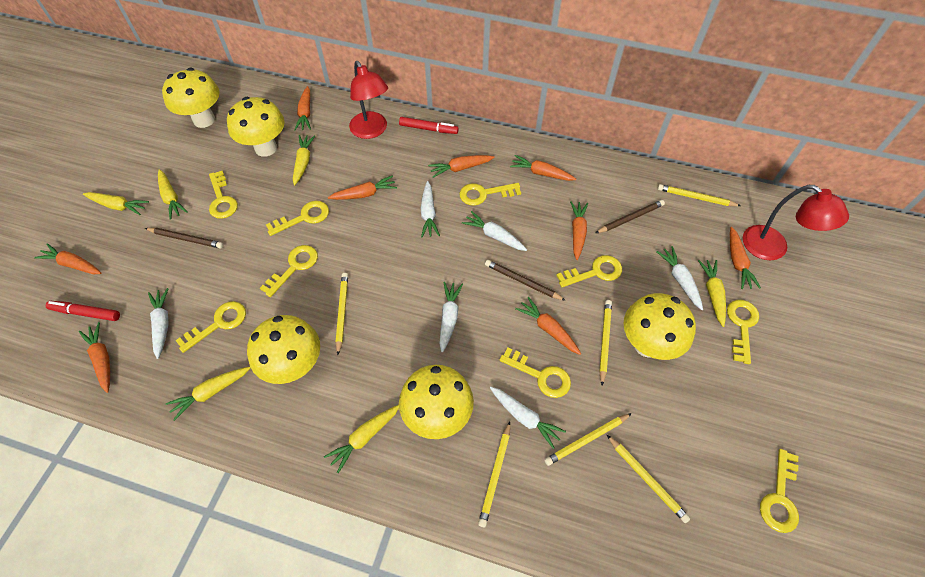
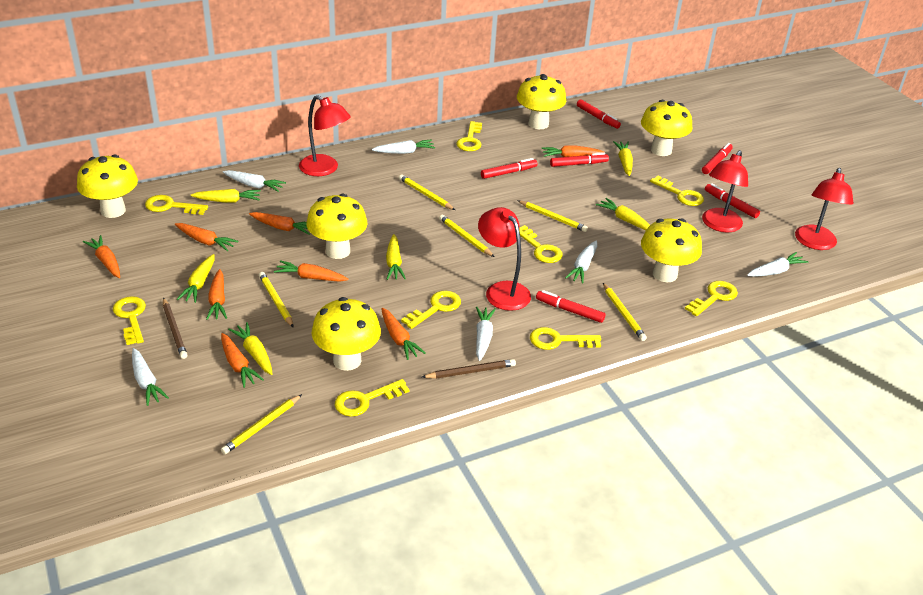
brown pencil: 3 -> 2
orange carrot: 9 -> 8
red lamp: 2 -> 4
red marker: 2 -> 6
yellow mushroom: 5 -> 6

